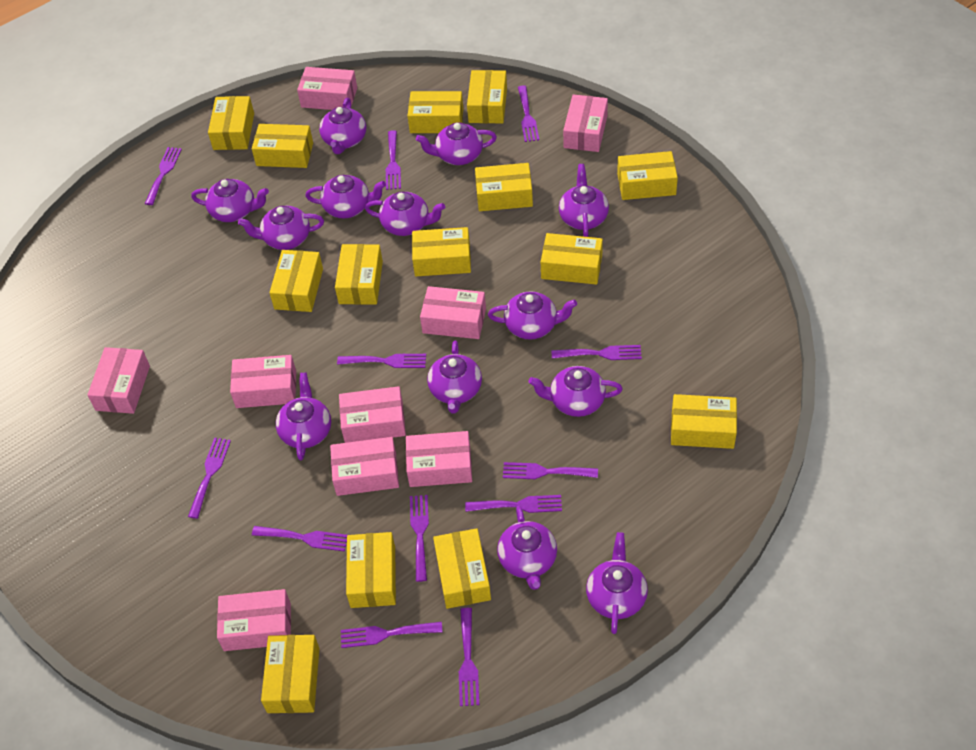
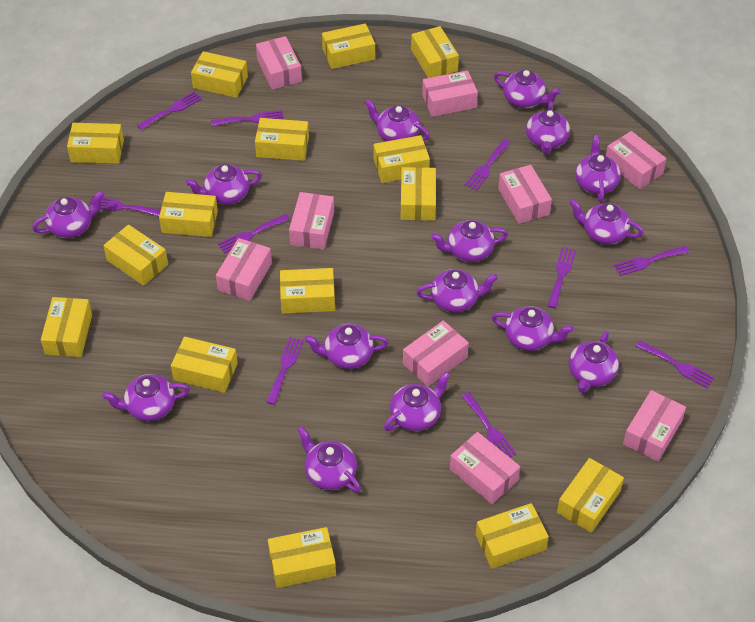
purple fork: 12 -> 10
purple teapot: 13 -> 15
yellow box: 14 -> 15

